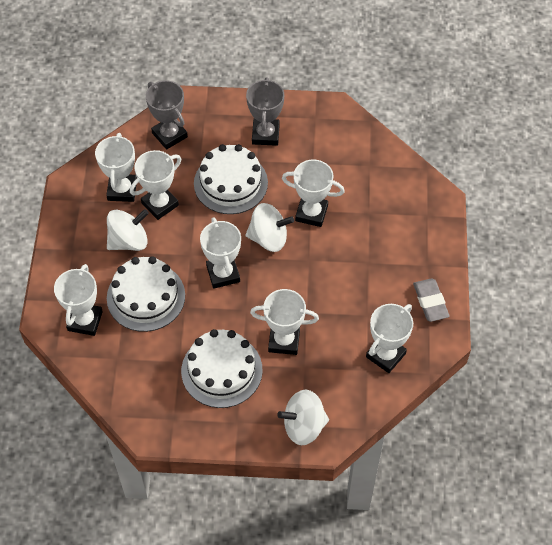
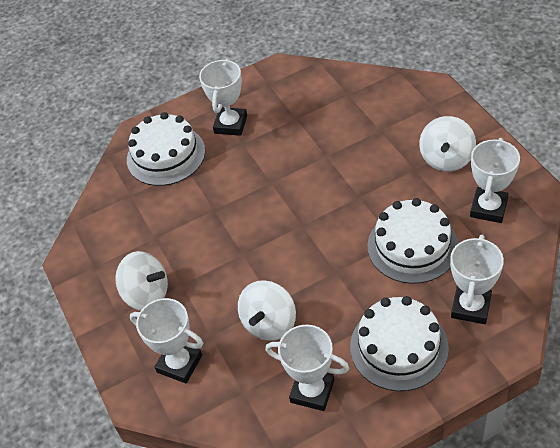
grey eraser: 1 -> 0
grey trophy: 2 -> 0
white trophy: 7 -> 5

